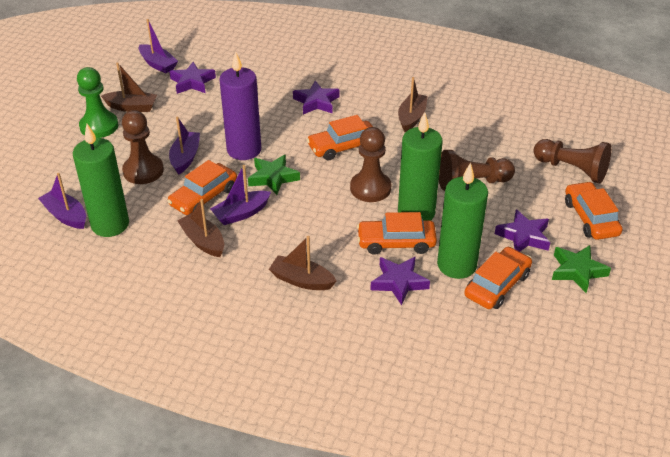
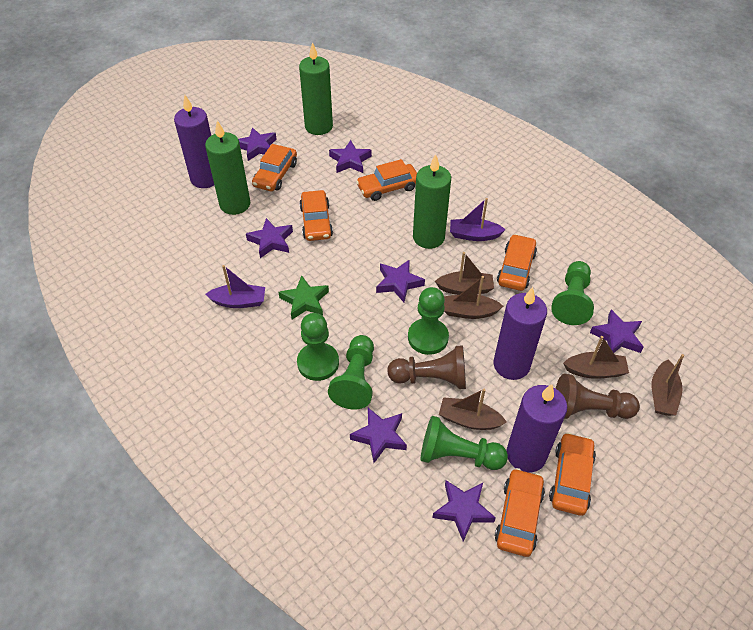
brown boat: 4 -> 5
brown pawn: 4 -> 2
green pawn: 1 -> 5
green star: 2 -> 1
orange car: 5 -> 6
purple boat: 4 -> 2
purple candle: 1 -> 3
purple star: 4 -> 7

